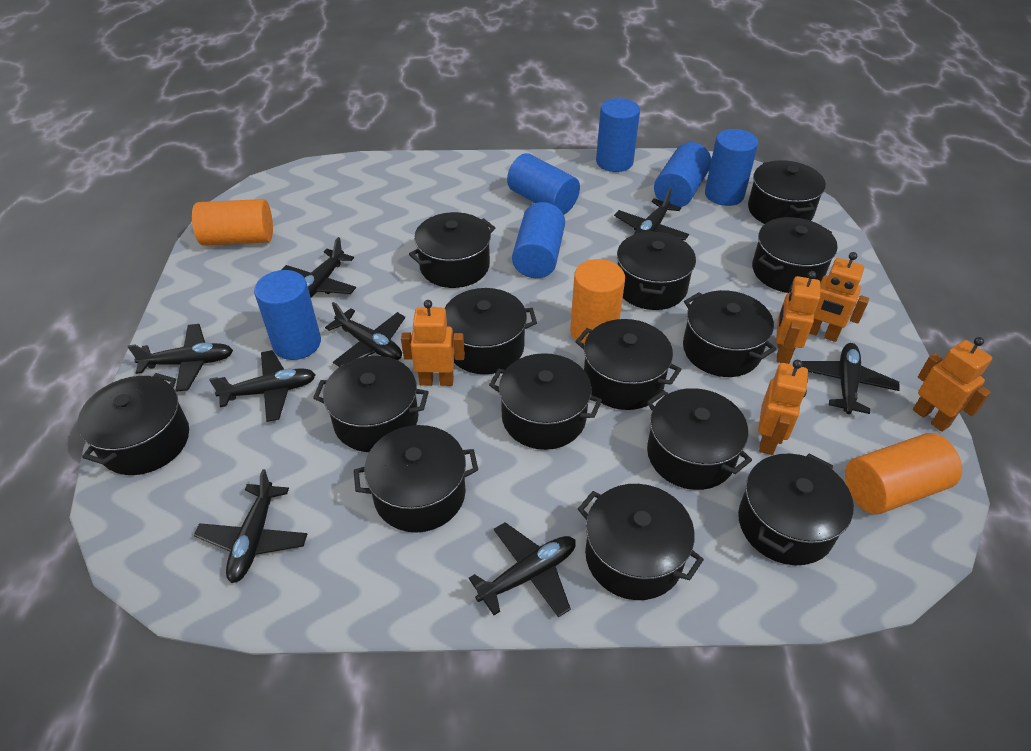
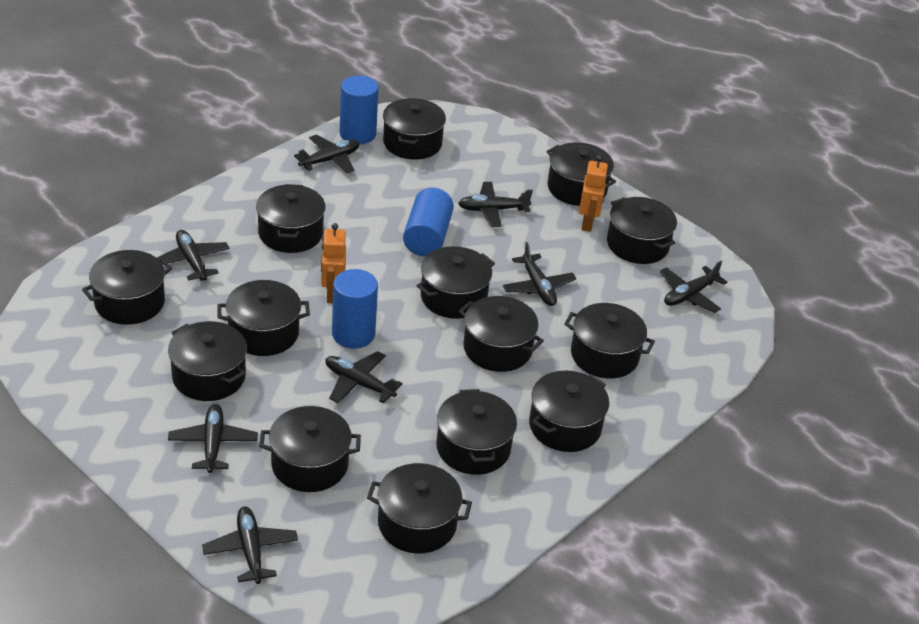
blue cylinder: 6 -> 3
orange cylinder: 3 -> 0
orange robot: 5 -> 2

